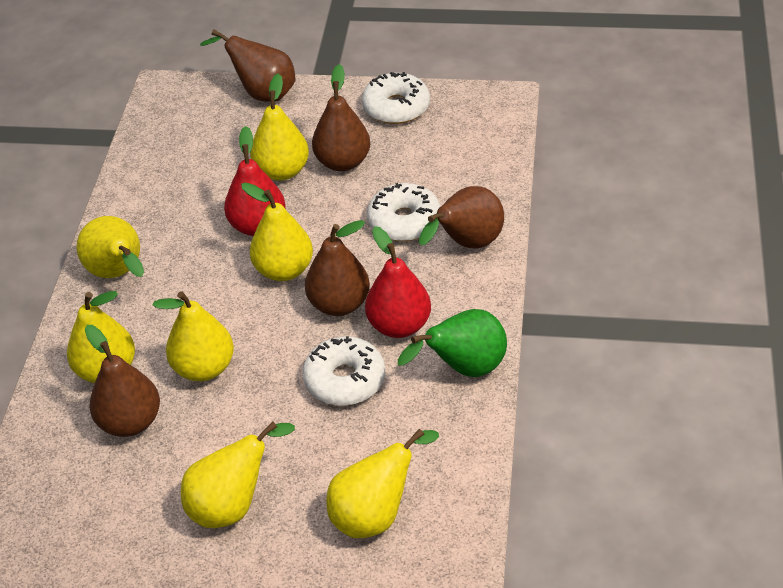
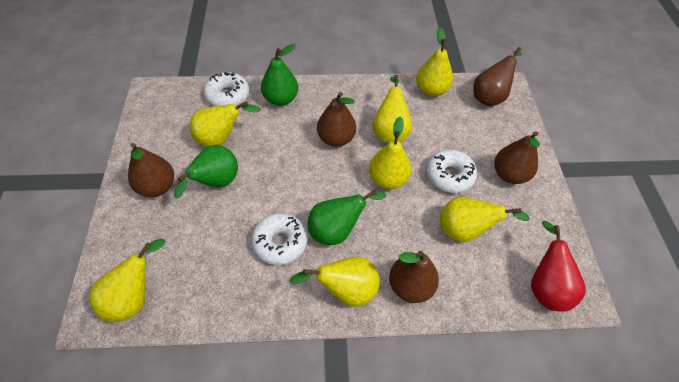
green pear: 1 -> 3
red pear: 2 -> 1

